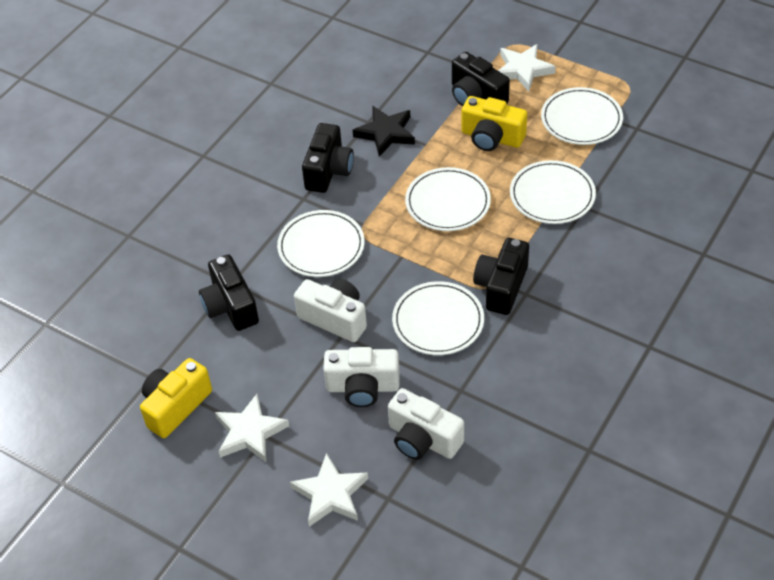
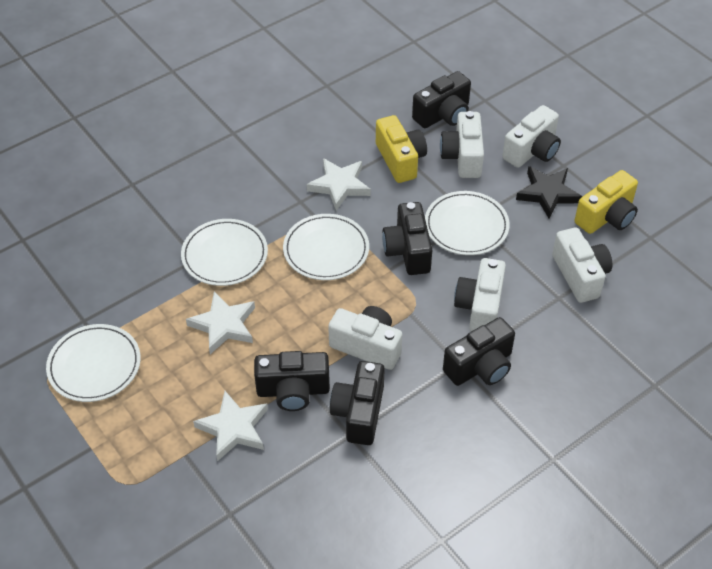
black camera: 4 -> 5
white camera: 3 -> 5
white plate: 5 -> 4

